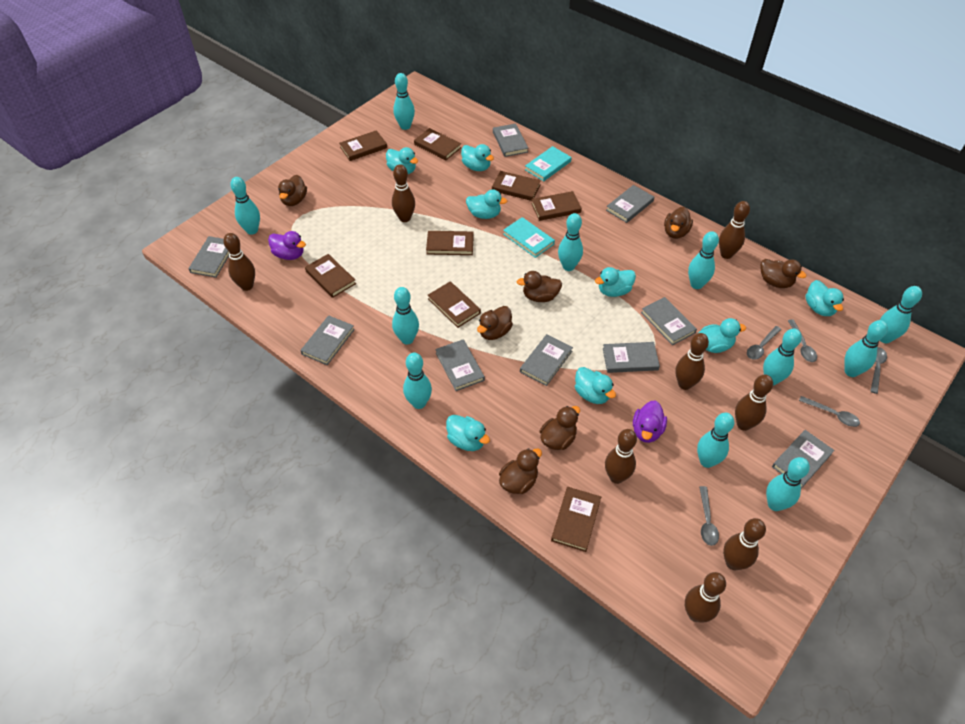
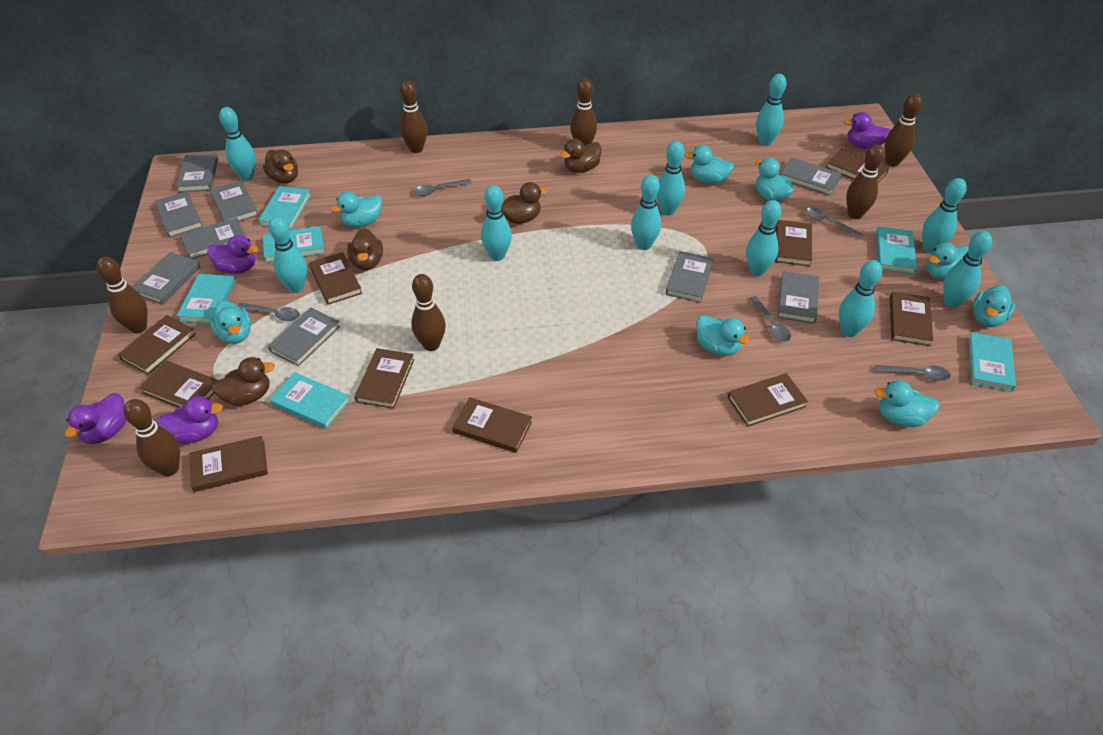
brown book: 8 -> 10
brown bowling pin: 8 -> 7
brown duck: 7 -> 5
purple duck: 2 -> 4
turquoise book: 2 -> 6
turquoise bowling pin: 11 -> 10

